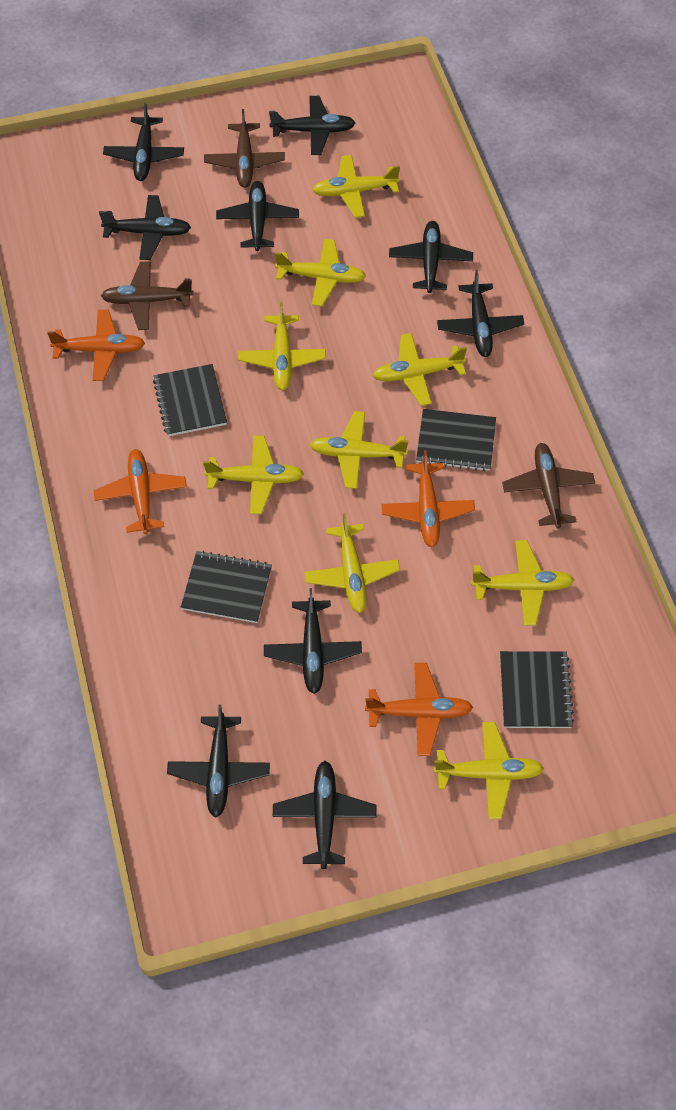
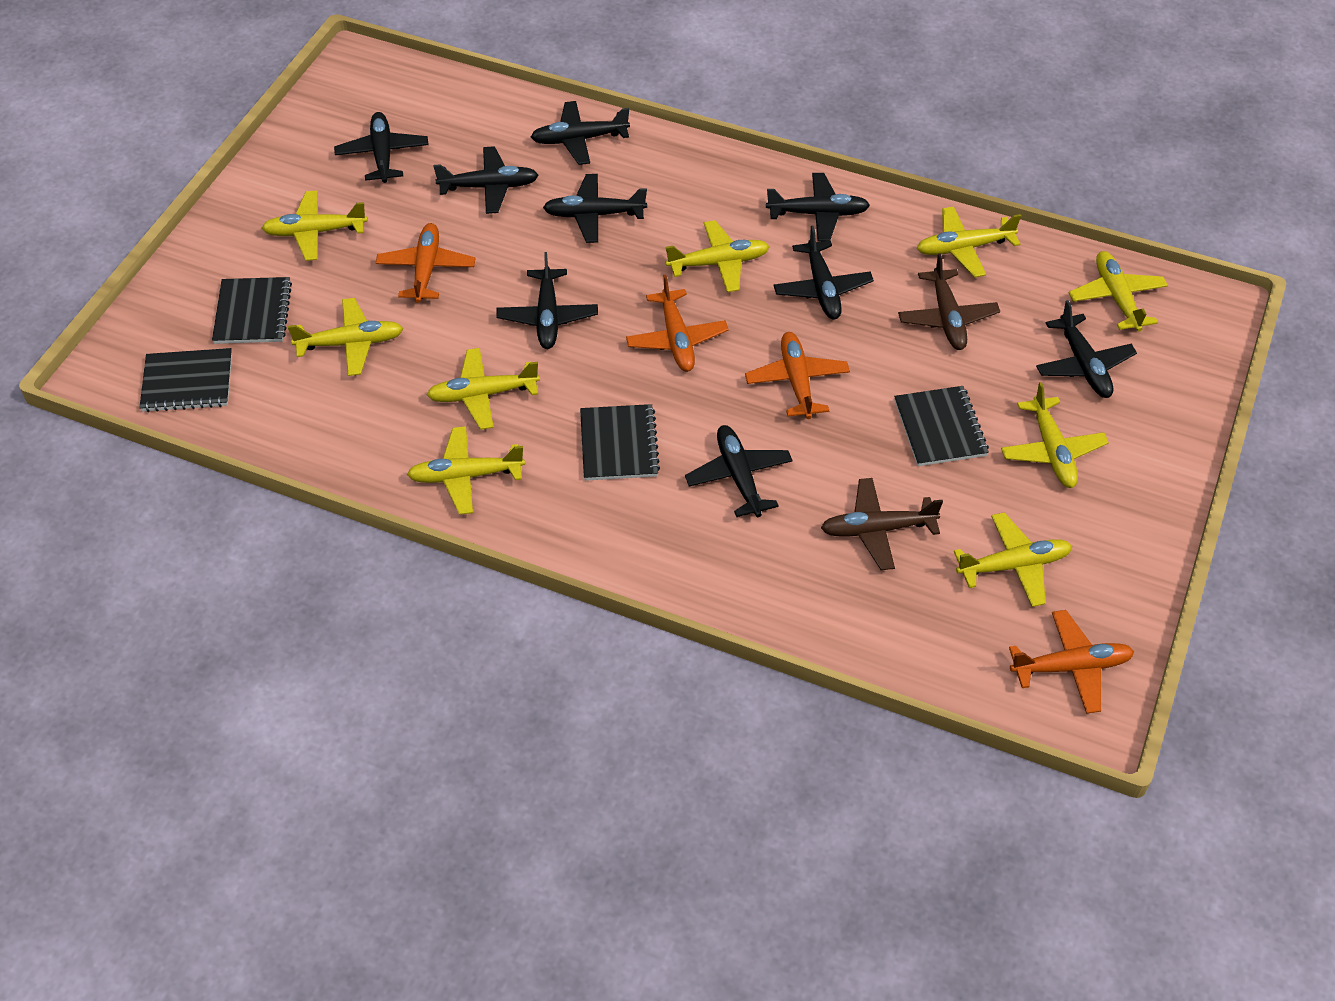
brown plane: 3 -> 2

